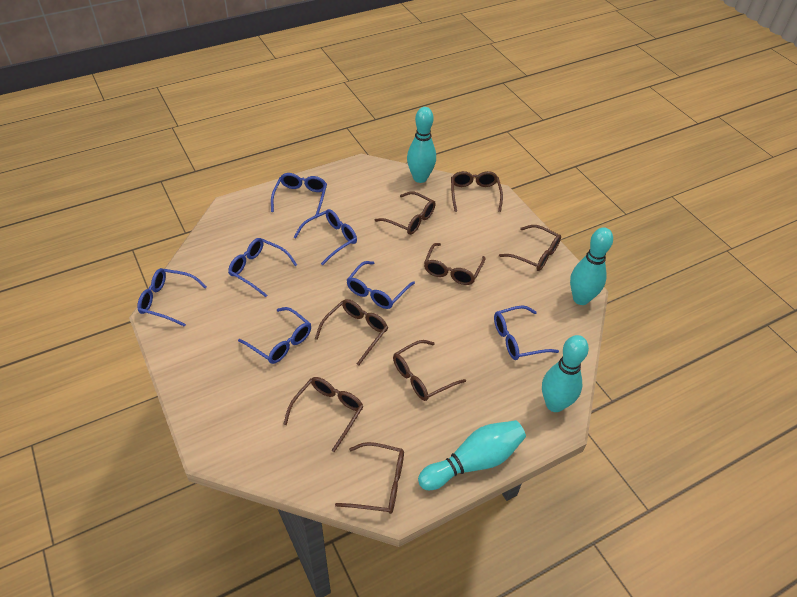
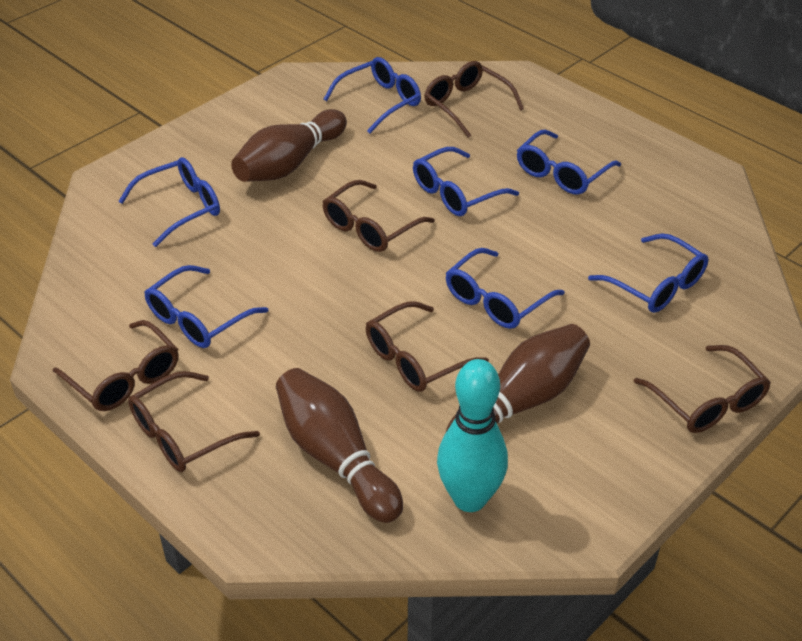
brown bowling pin: 0 -> 3
brown glasses: 8 -> 6
turquoise bowling pin: 4 -> 1

